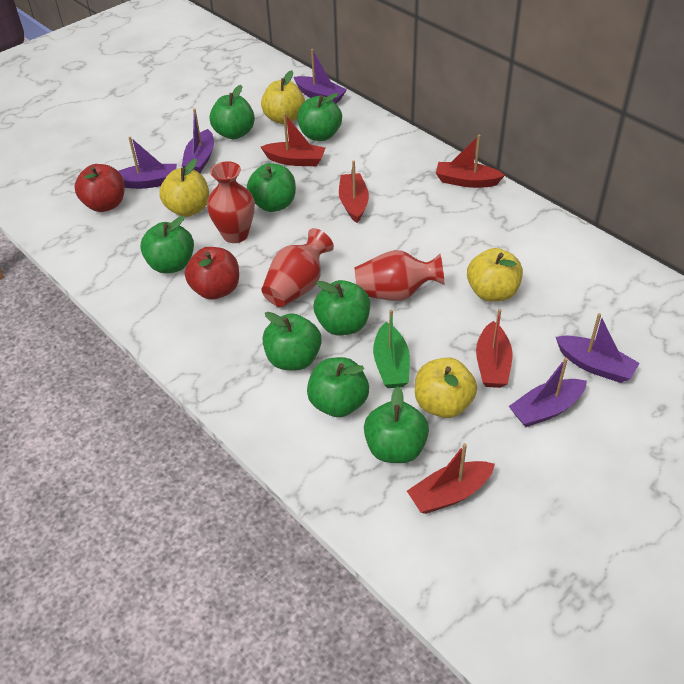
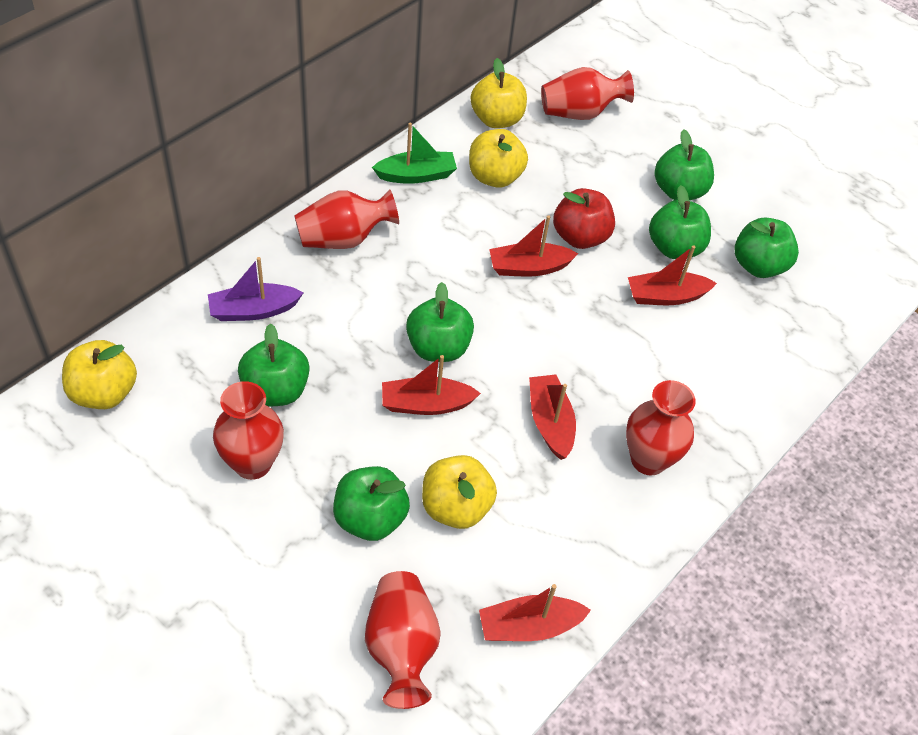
green apple: 8 -> 6
purple boat: 5 -> 1
red apple: 2 -> 1
red vase: 3 -> 5

